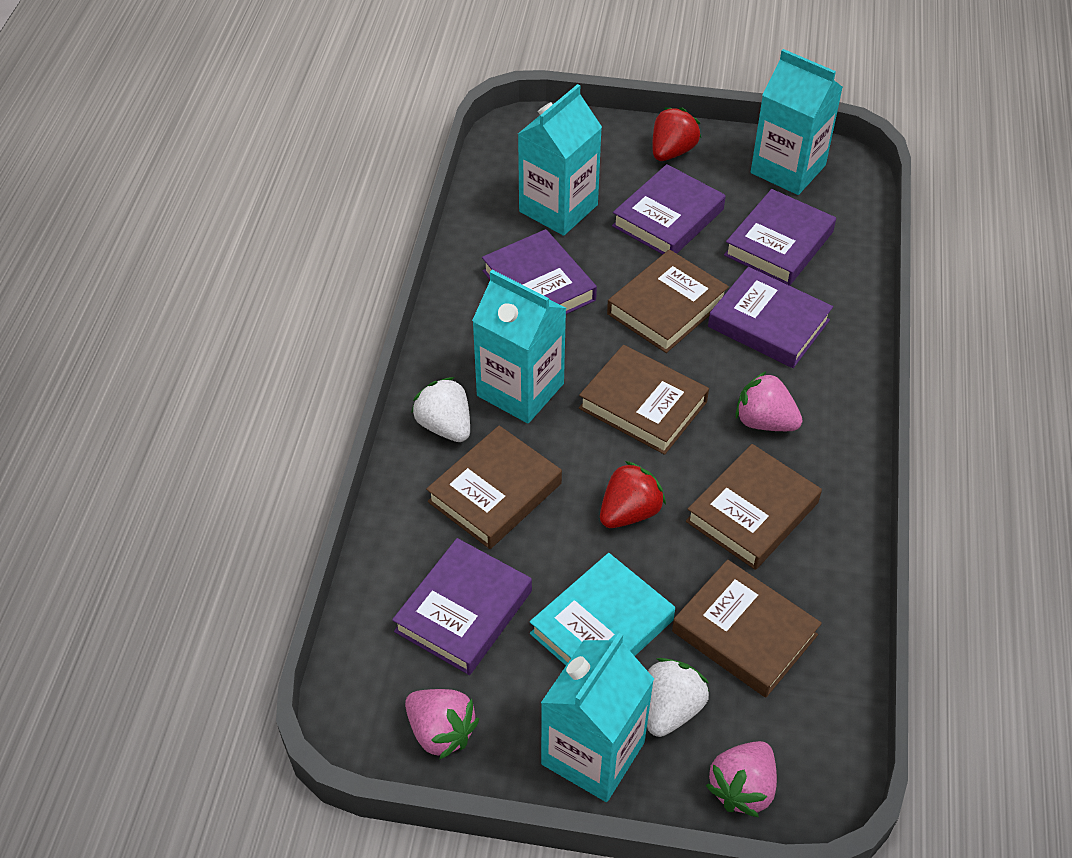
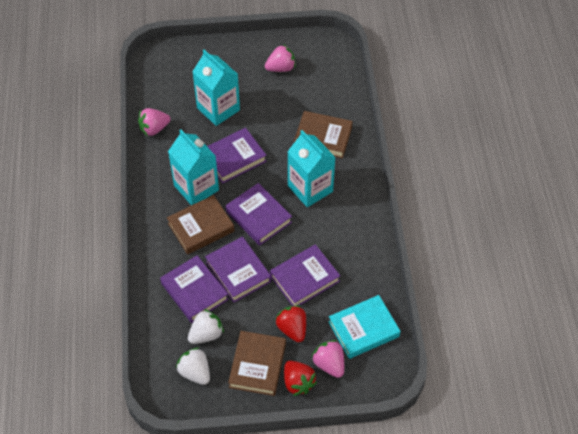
brown book: 5 -> 3
turquoise carton: 4 -> 3

